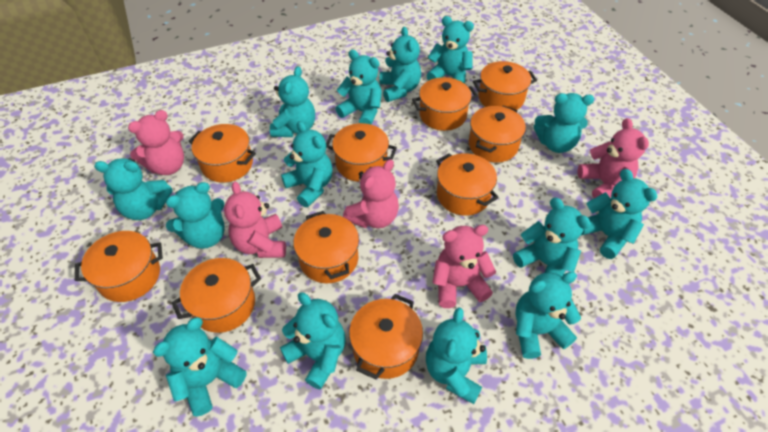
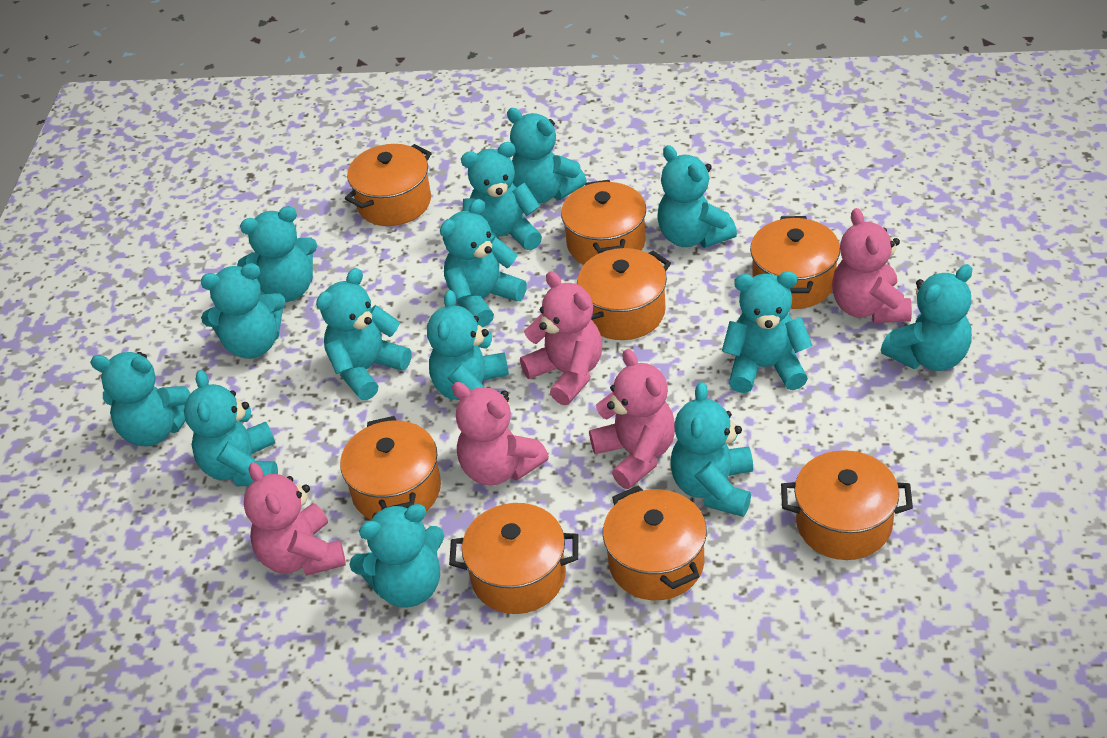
orange pot: 10 -> 8

